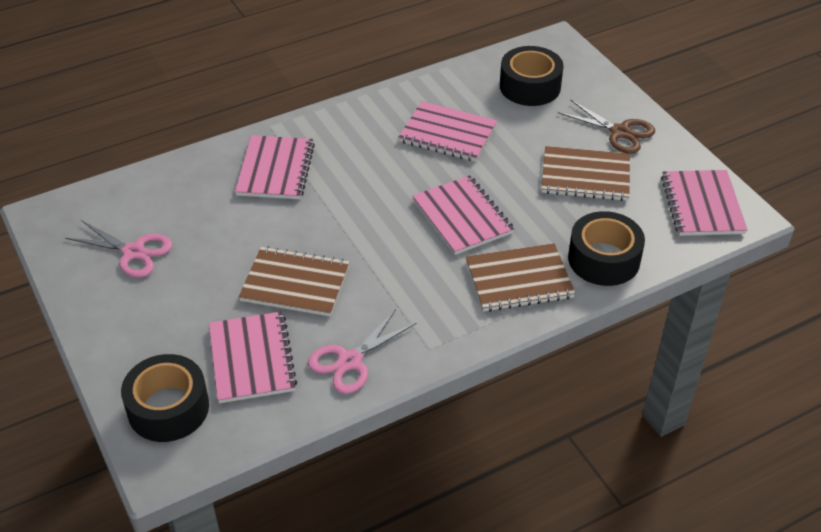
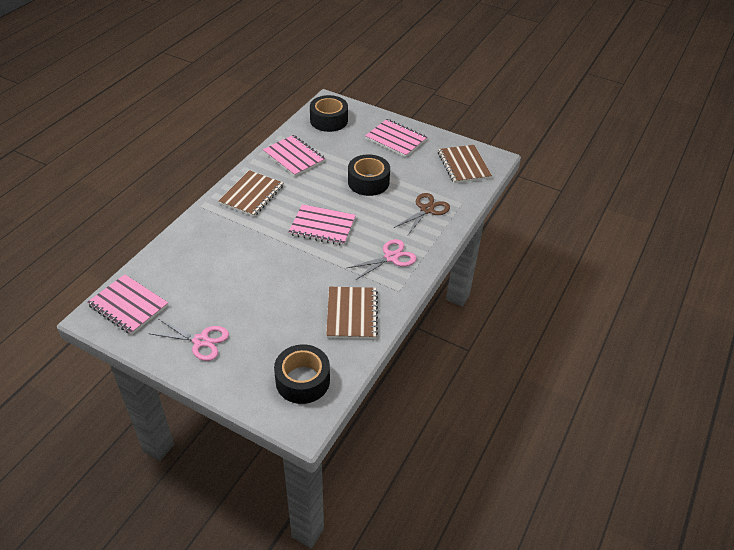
pink notebook: 5 -> 4

